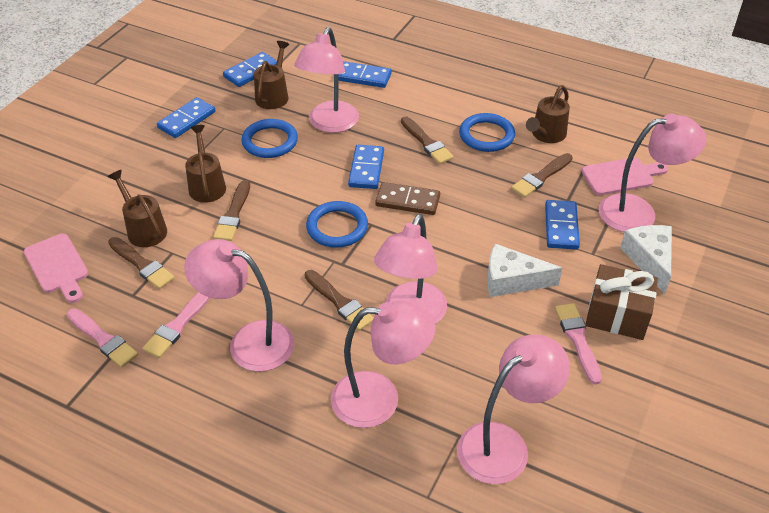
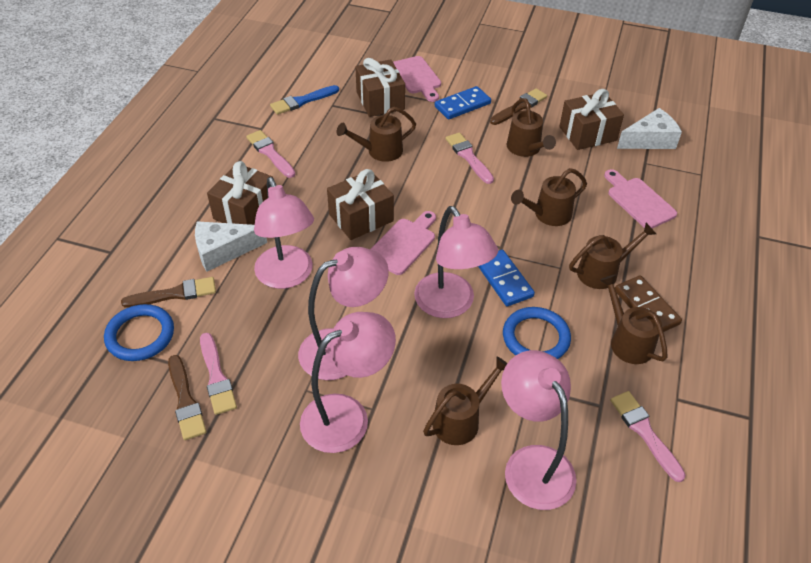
blue brush: 0 -> 1
blue domino: 5 -> 2
blue ring: 3 -> 2
brown brush: 5 -> 3
brown gift: 1 -> 4
brown watering can: 4 -> 6
pink brush: 3 -> 4
pink cutting board: 2 -> 3
pink lamp: 6 -> 5

